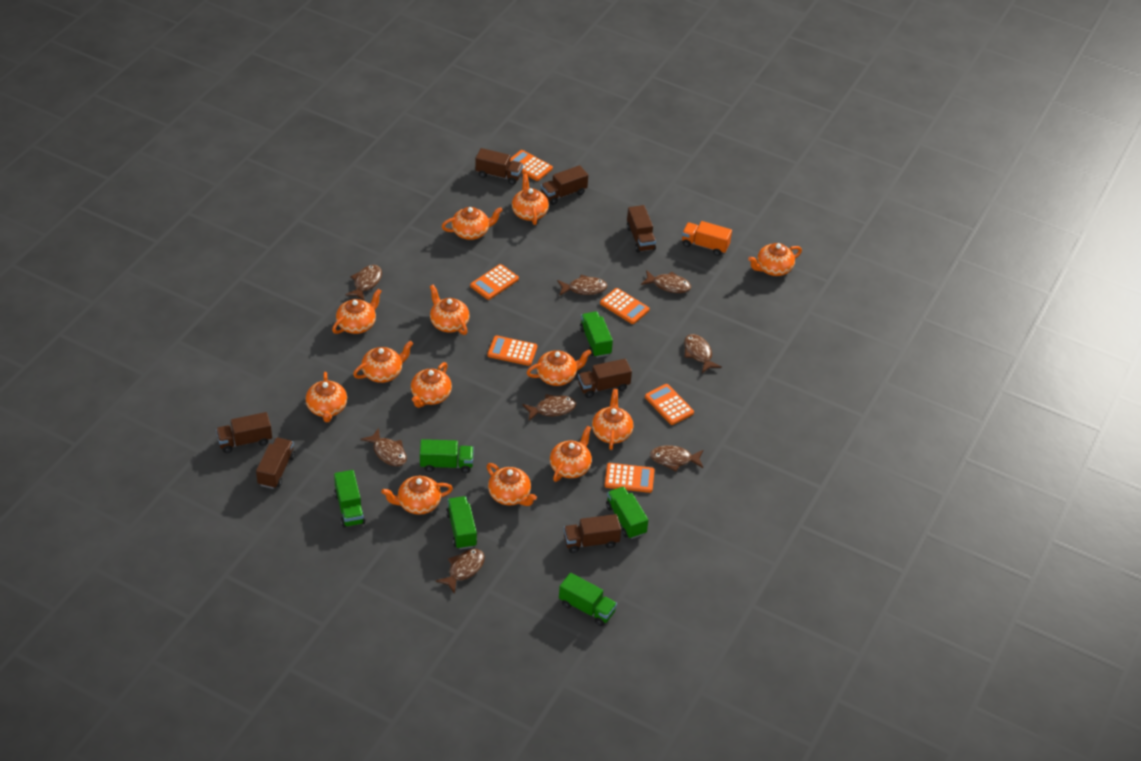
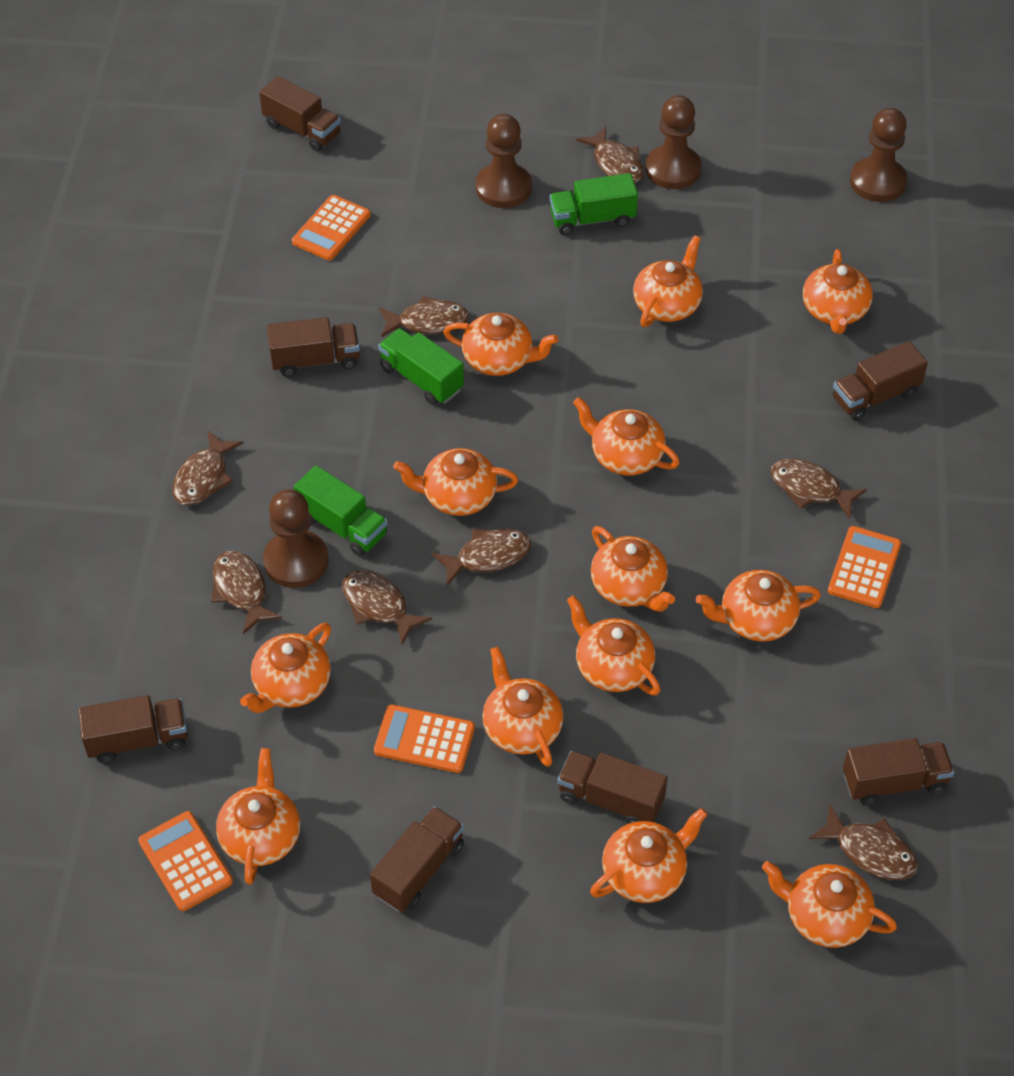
brown pawn: 0 -> 4
green truck: 6 -> 3
orange calculator: 6 -> 4
orange truck: 1 -> 0

